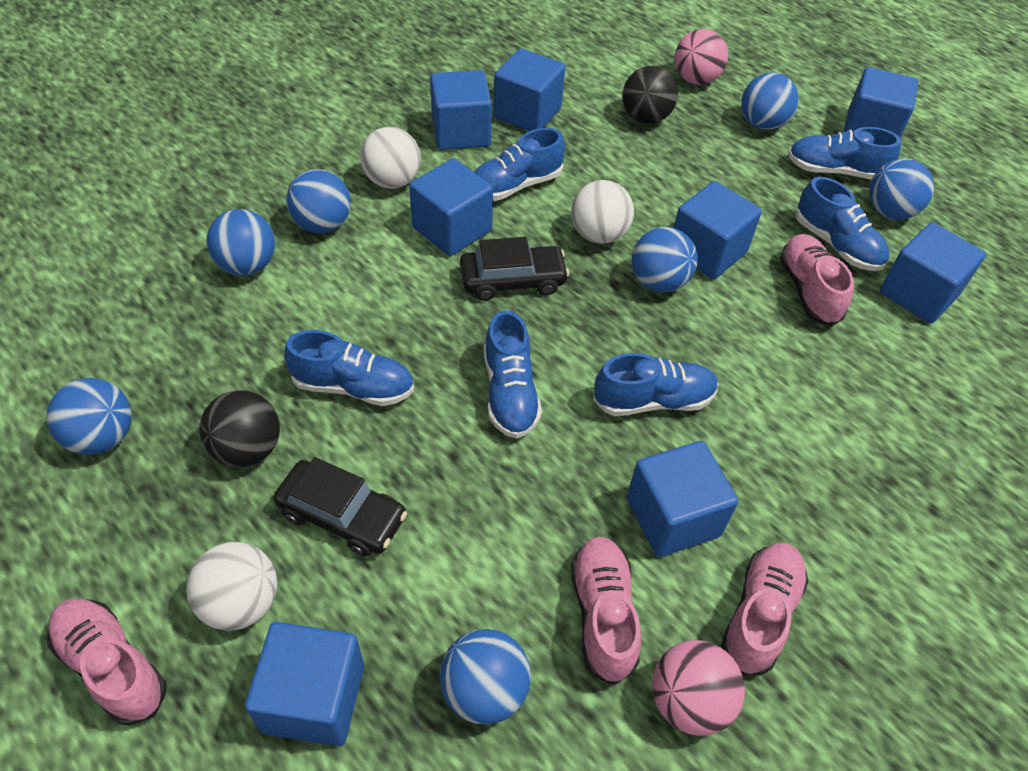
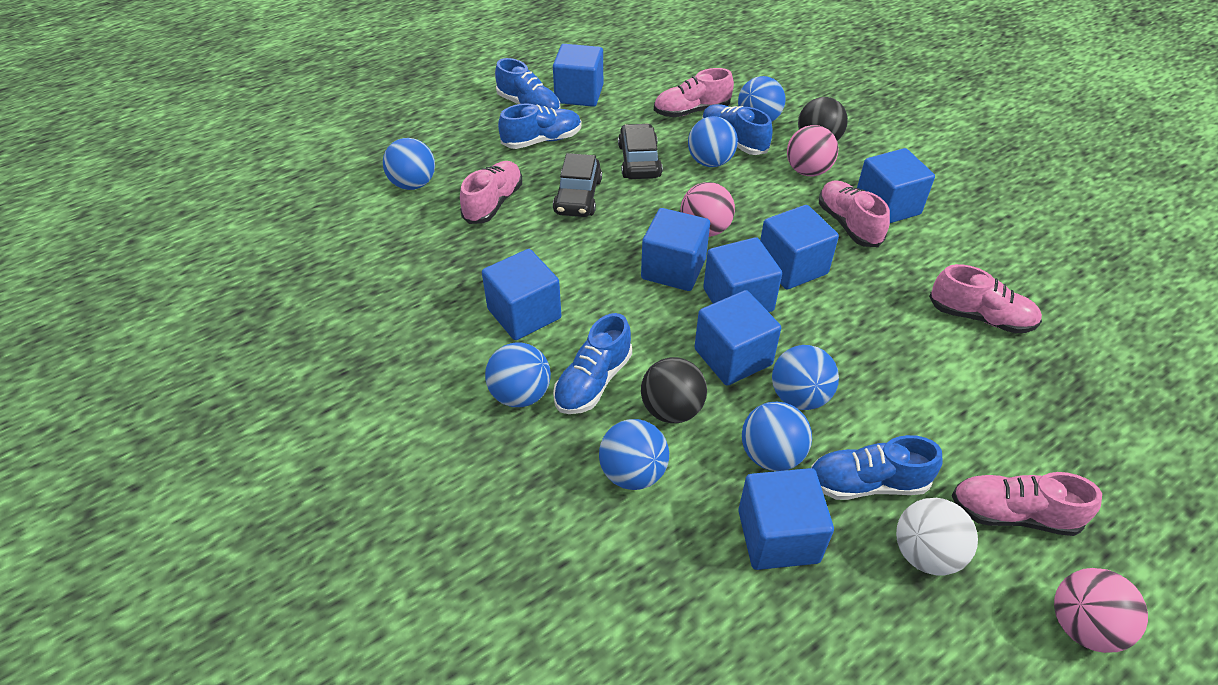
blue shoe: 6 -> 5
pink ball: 2 -> 3
pink shoe: 4 -> 5
white ball: 3 -> 1

